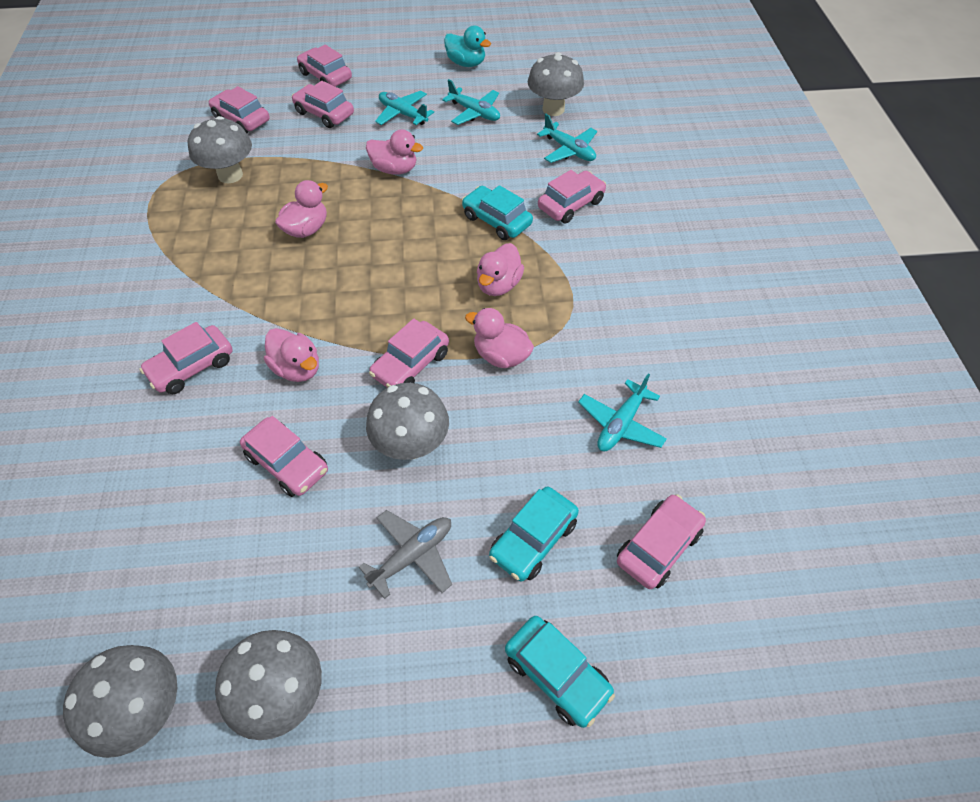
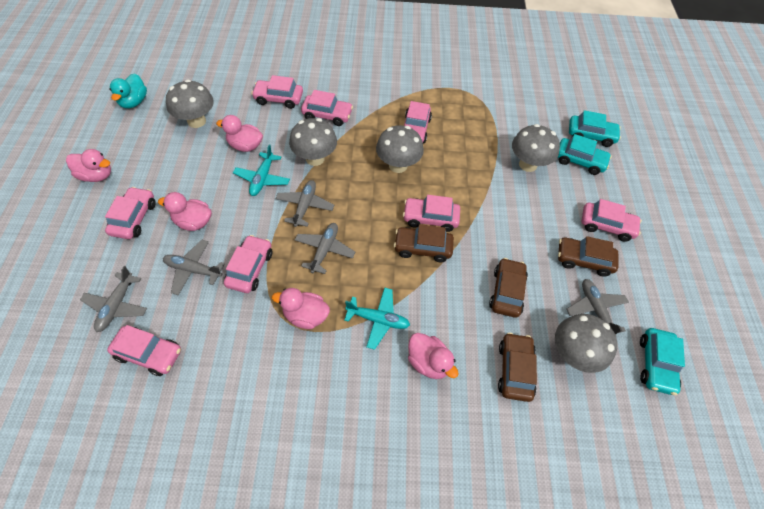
brown car: 0 -> 4
grey plane: 1 -> 5
turquoise plane: 4 -> 2

